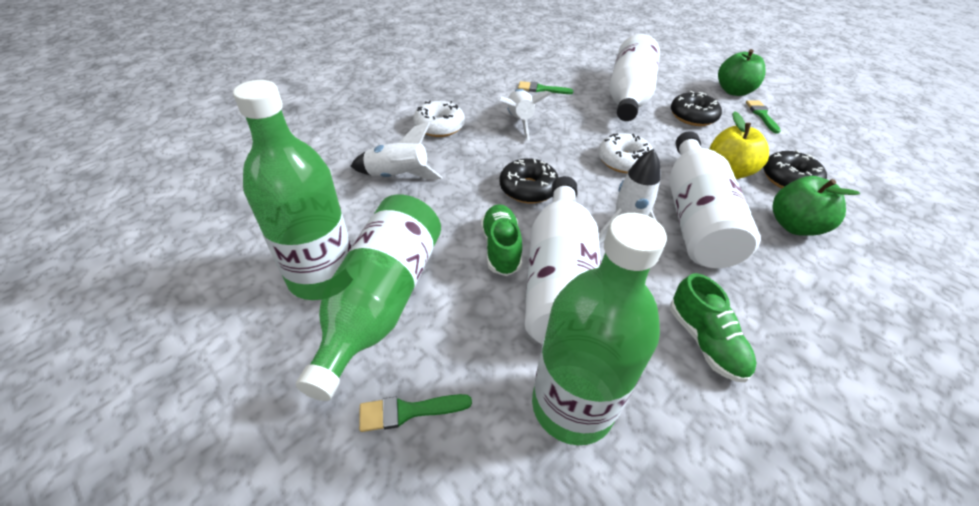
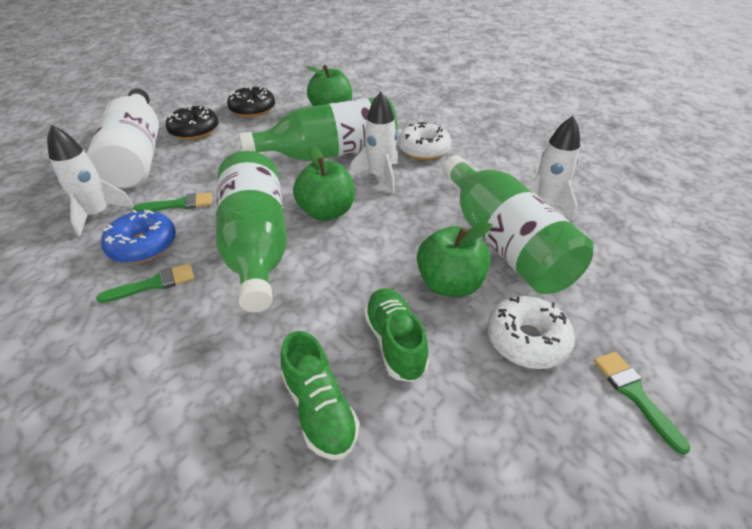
black donut: 3 -> 2
blue donut: 0 -> 1
green apple: 2 -> 3
white bottle: 3 -> 1
yellow apple: 1 -> 0

